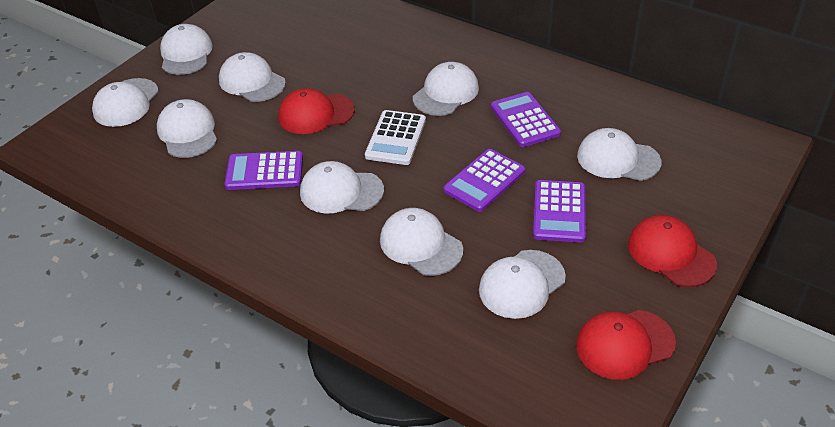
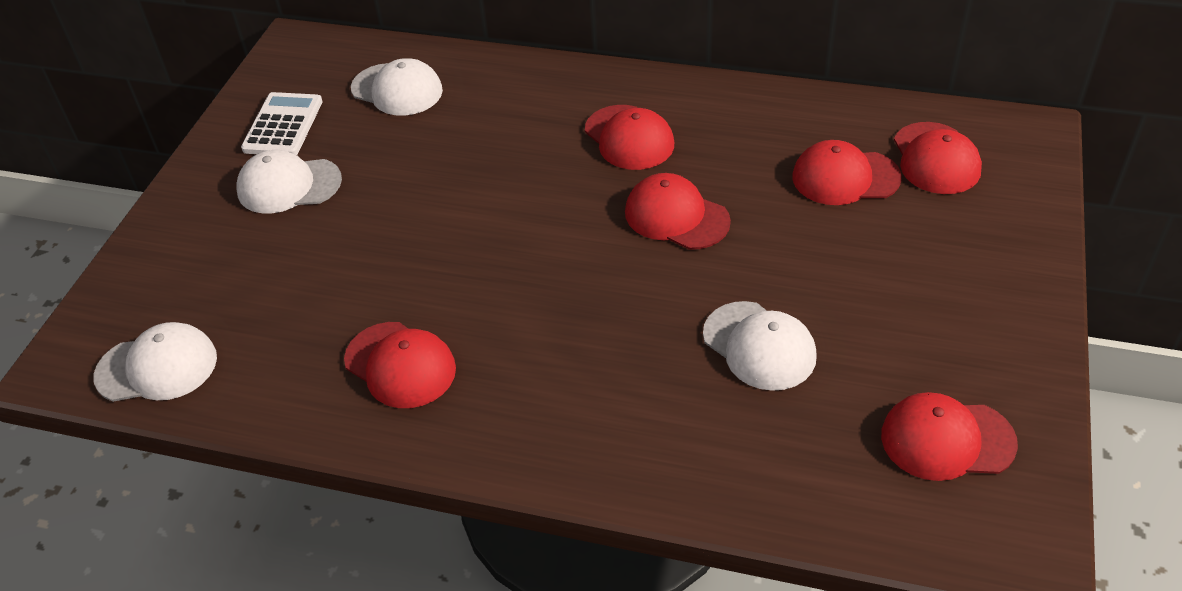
purple calculator: 4 -> 0
red cap: 3 -> 6
white cap: 9 -> 4

